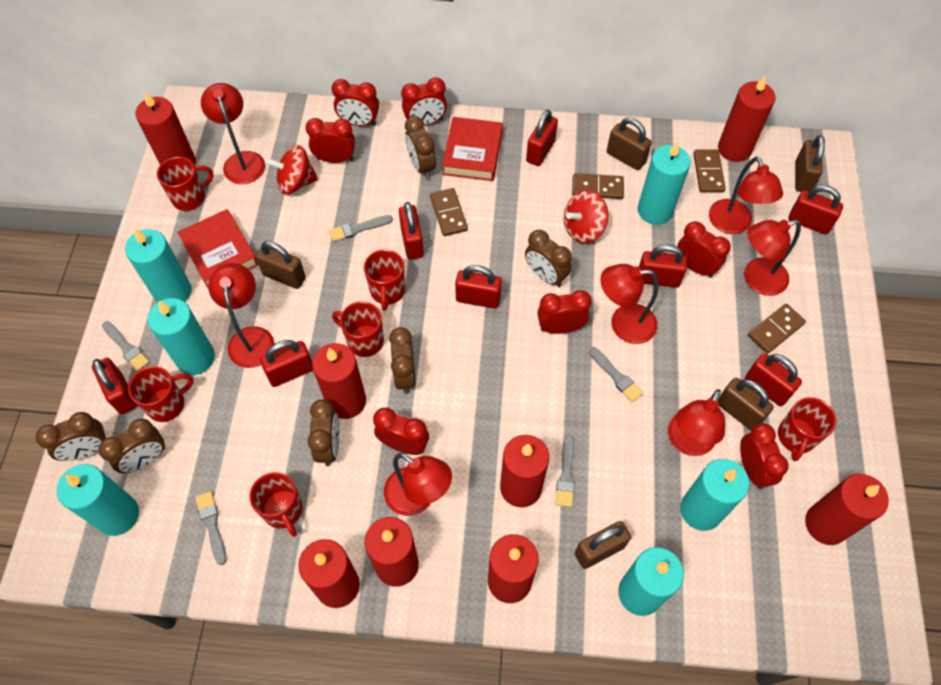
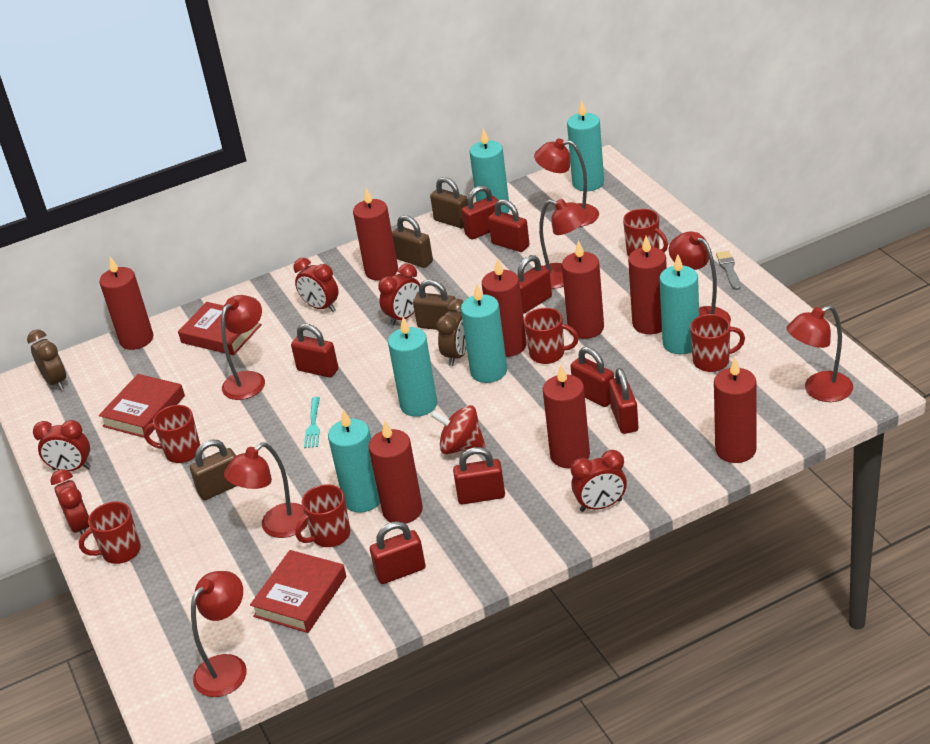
brown clock: 6 -> 2
brown domino: 4 -> 0
brown padlock: 5 -> 4
grey brush: 5 -> 1
red book: 2 -> 3
red clock: 7 -> 5
red spinning top: 2 -> 1
turquoise fork: 0 -> 1

